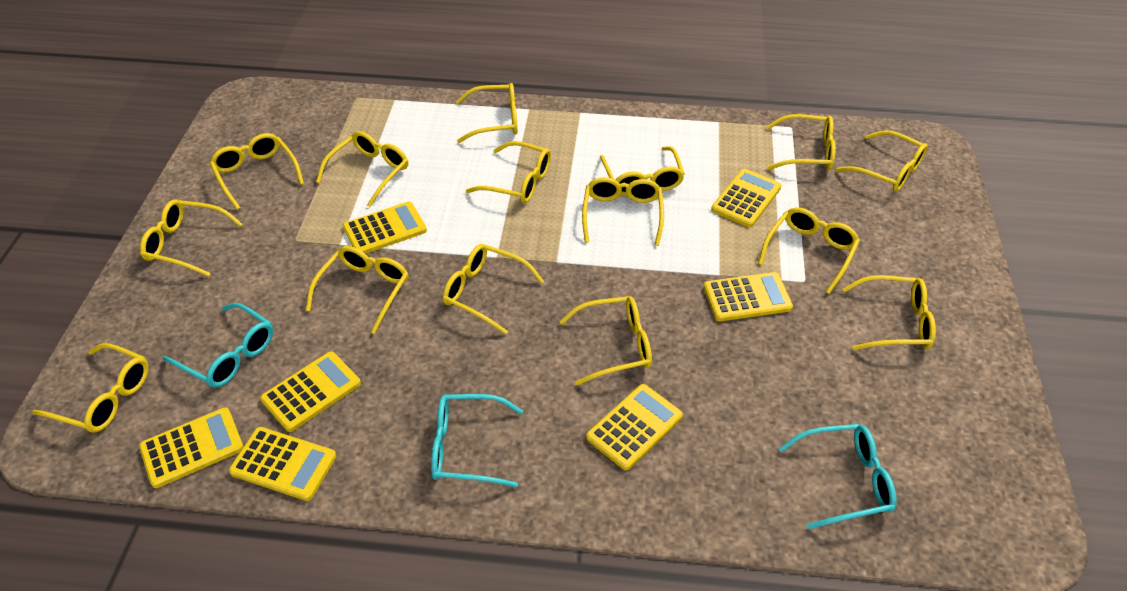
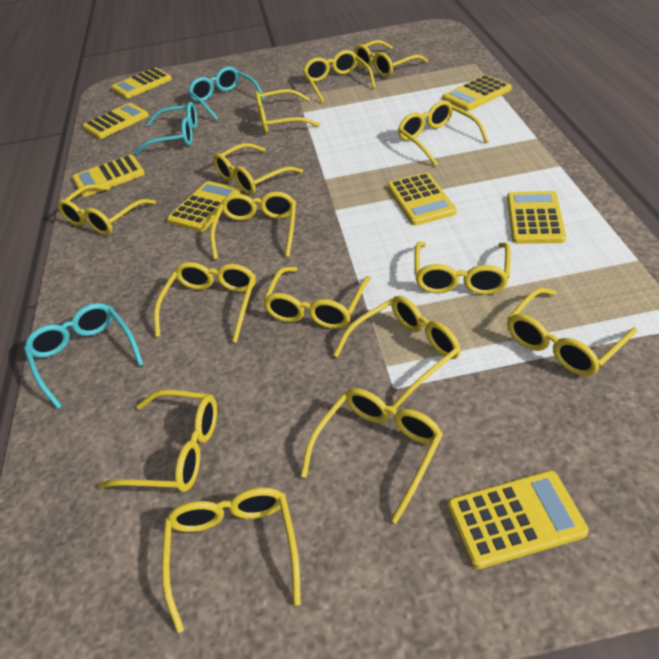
yellow calculator: 7 -> 8

